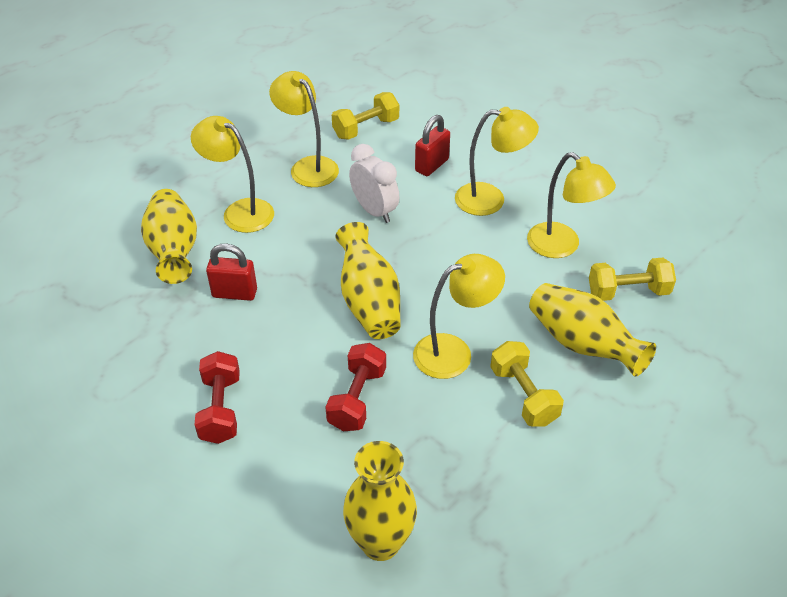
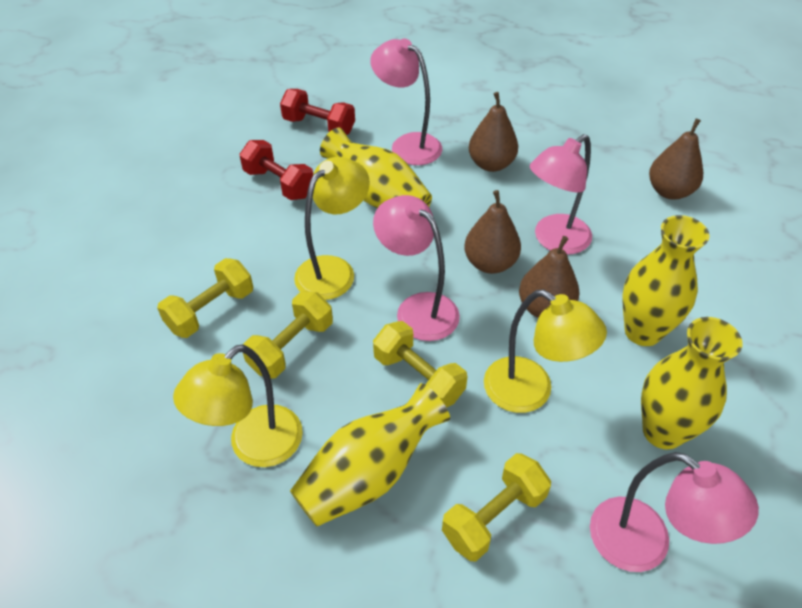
brown pear: 0 -> 4
pink lamp: 0 -> 4
red padlock: 2 -> 0
white clock: 1 -> 0
yellow dumbbell: 3 -> 4
yellow lamp: 5 -> 3

